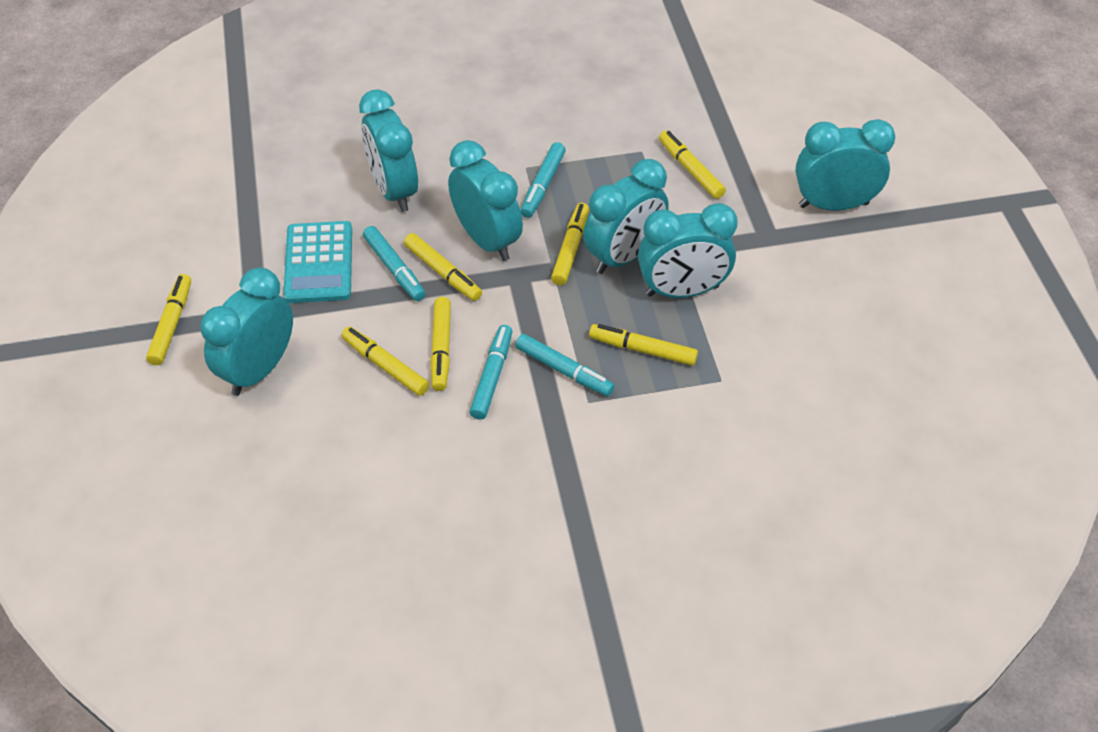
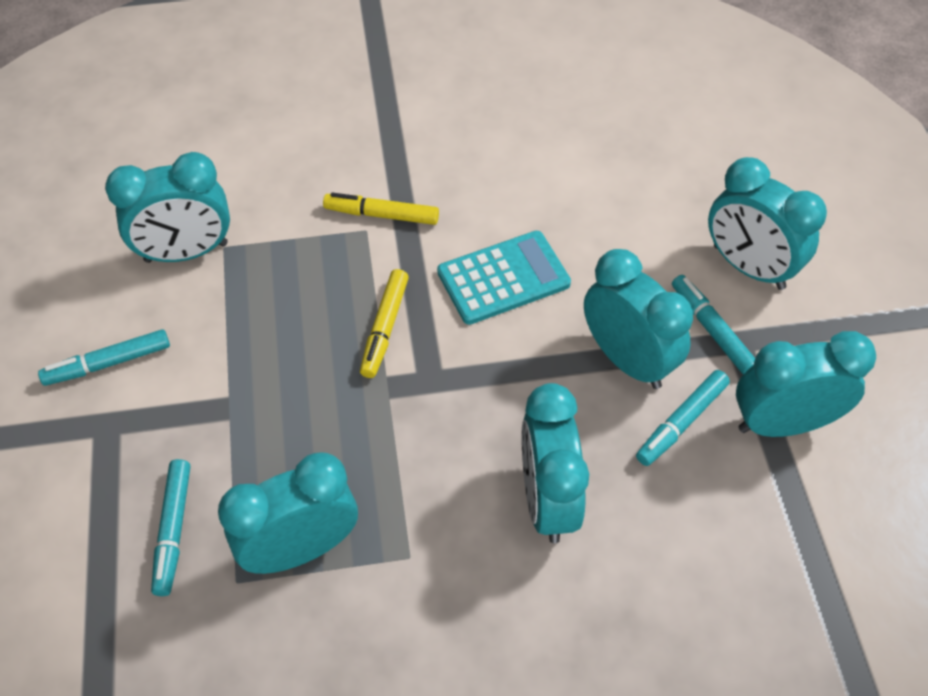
yellow marker: 7 -> 2

